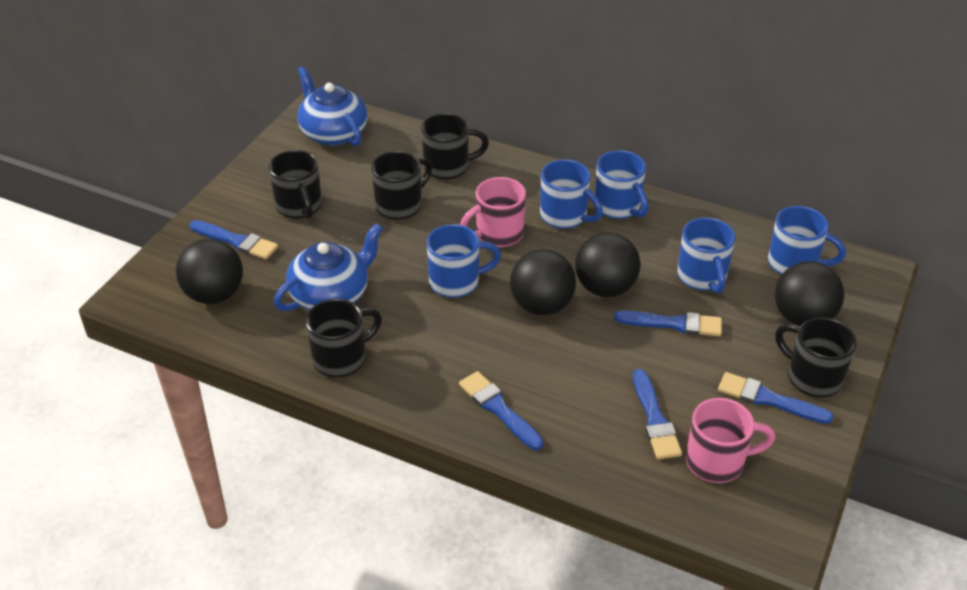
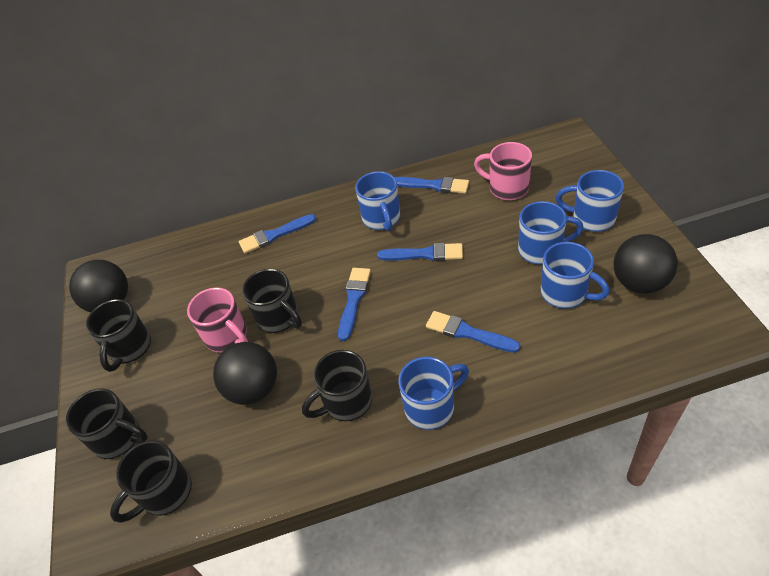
black ball: 4 -> 3
blue teapot: 2 -> 0

